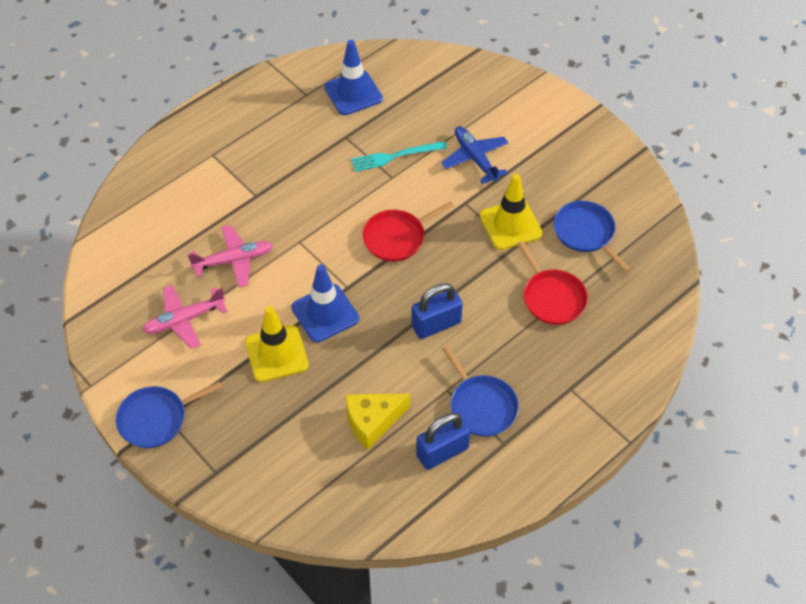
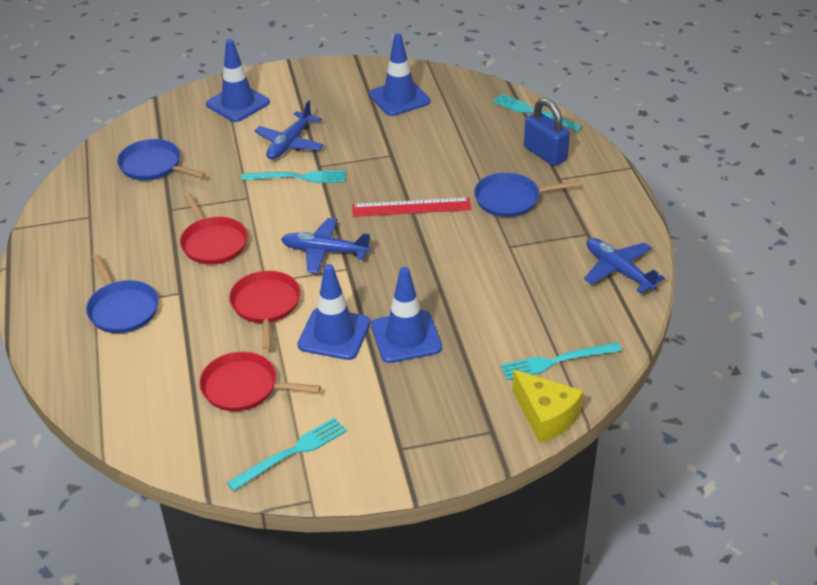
blue padlock: 2 -> 1
blue plane: 1 -> 3
blue traffic cone: 2 -> 4
pink plane: 2 -> 0
red pan: 2 -> 3
red ruler: 0 -> 1
turquoise fork: 1 -> 4
yellow traffic cone: 2 -> 0

